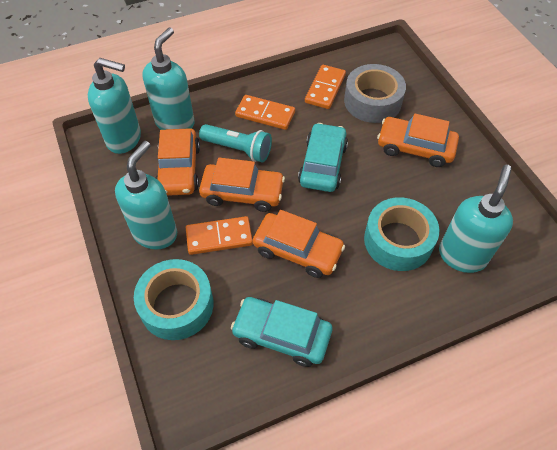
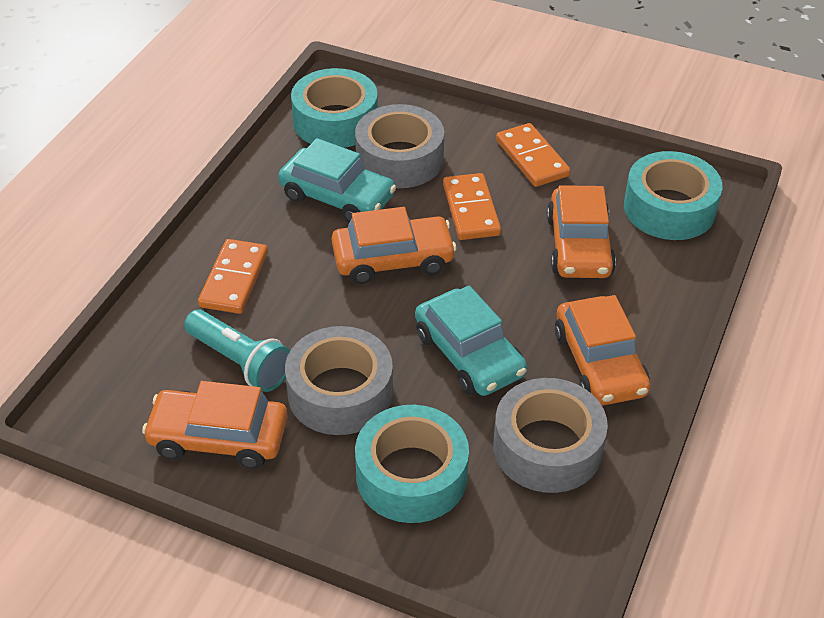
grey tape: 1 -> 3
turquoise soap dispenser: 4 -> 0
turquoise tape: 2 -> 3

